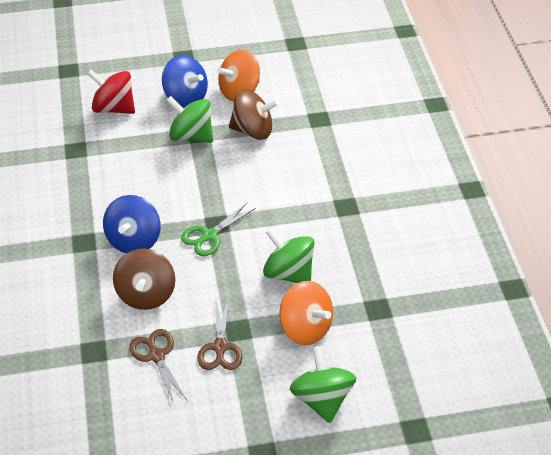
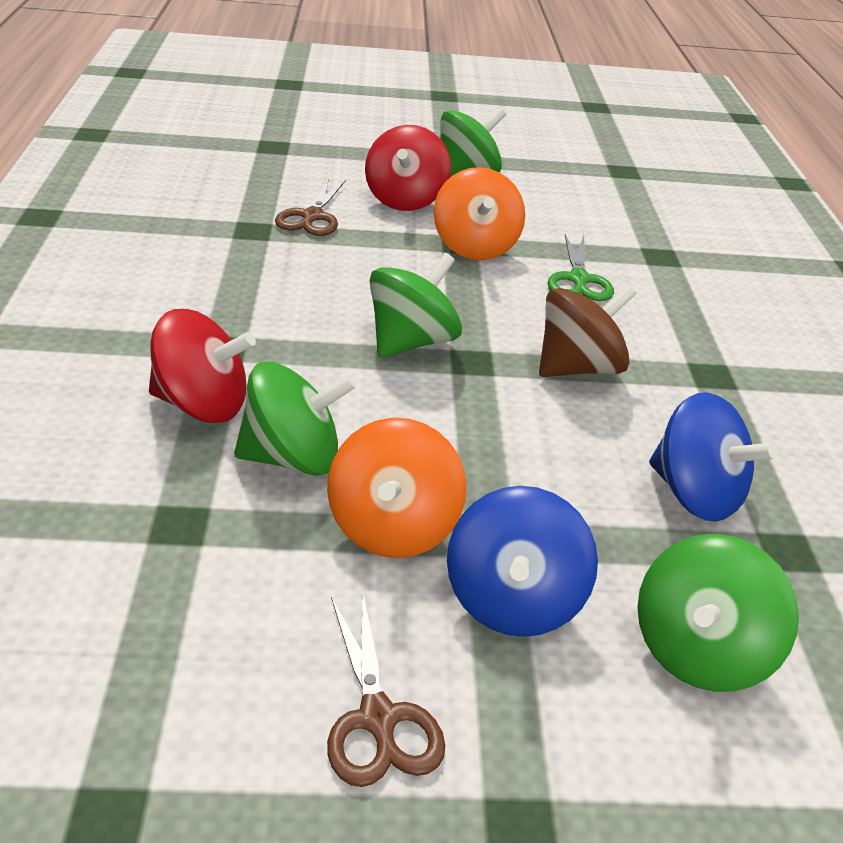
brown spinning top: 2 -> 1
green spinning top: 3 -> 4
red spinning top: 1 -> 2

